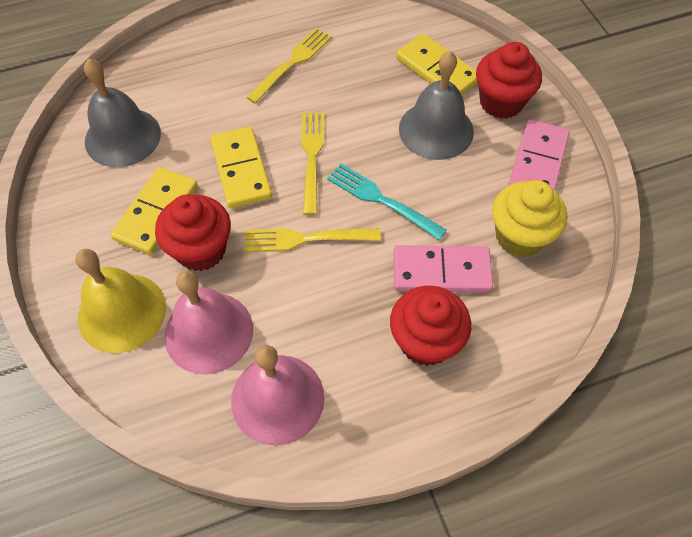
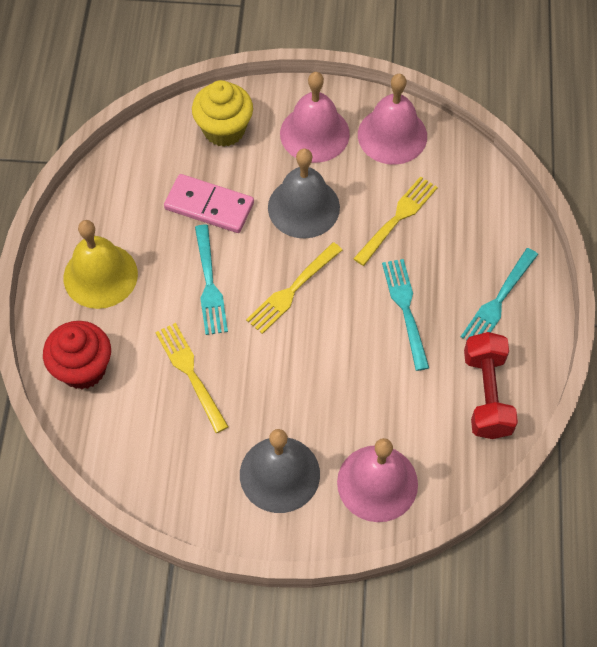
pink bell: 2 -> 3
pink domino: 2 -> 1
red cupcake: 3 -> 1
red dumbbell: 0 -> 1
turquoise fork: 1 -> 3
yellow domino: 3 -> 0

